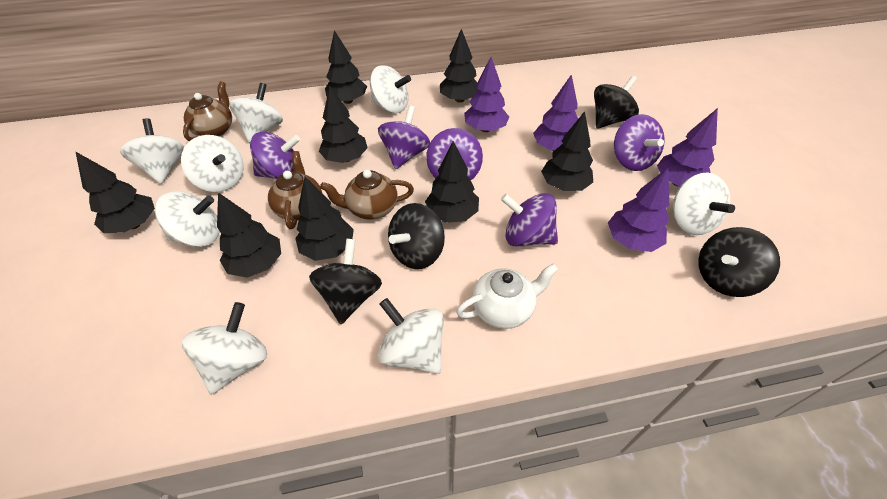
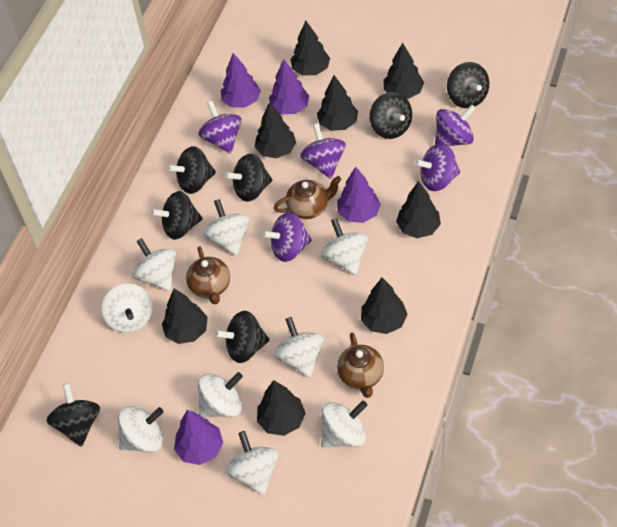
black spinning top: 4 -> 7
white spinning top: 8 -> 9
white teapot: 1 -> 0

